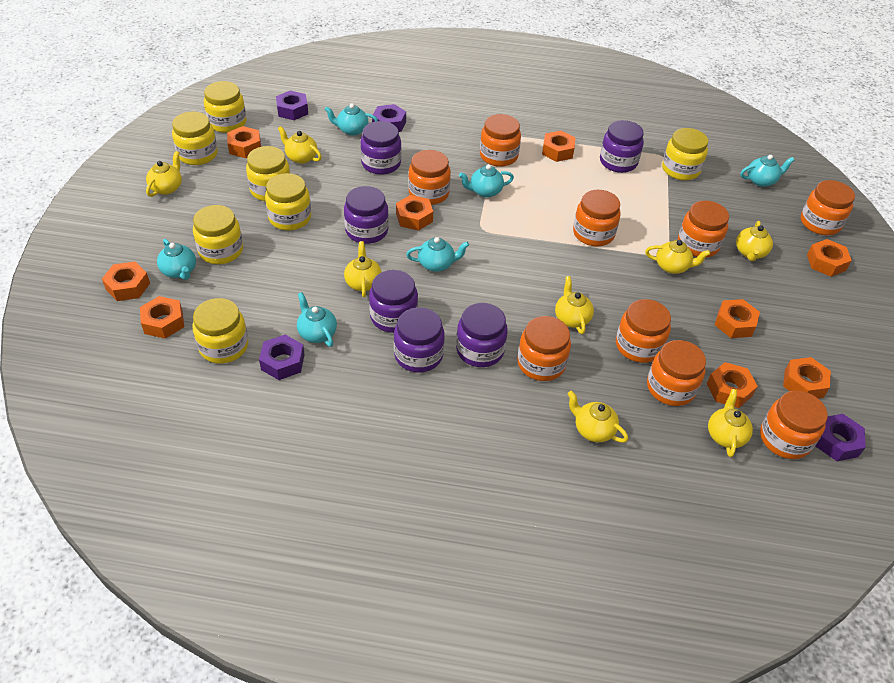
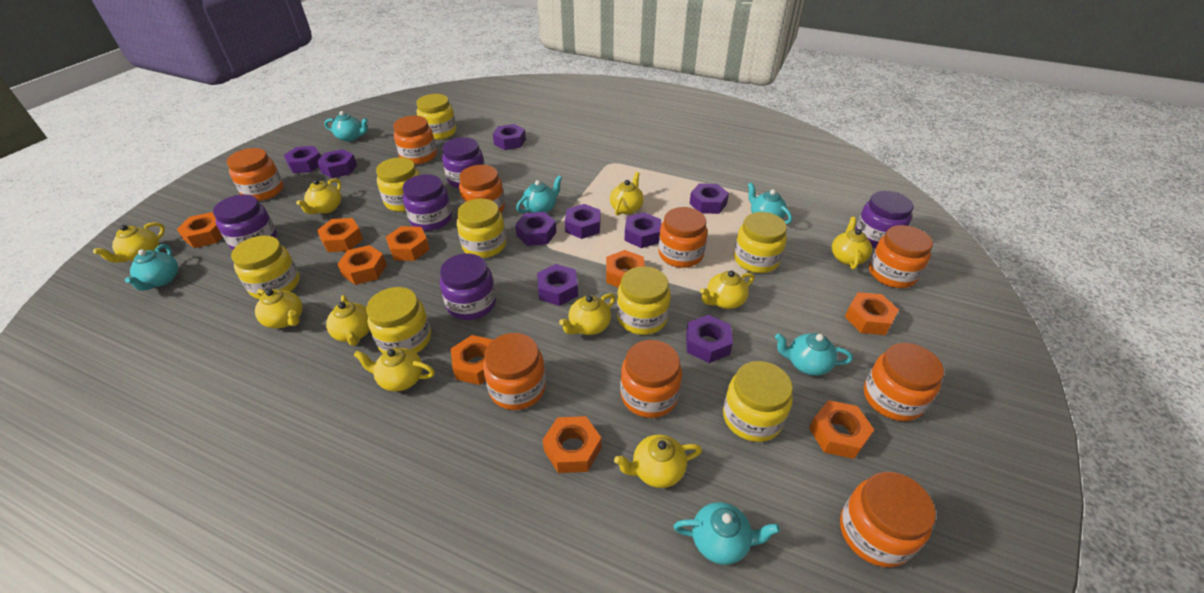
purple jar: 6 -> 5
purple nut: 4 -> 9
yellow jar: 7 -> 8
yellow teapot: 8 -> 10

